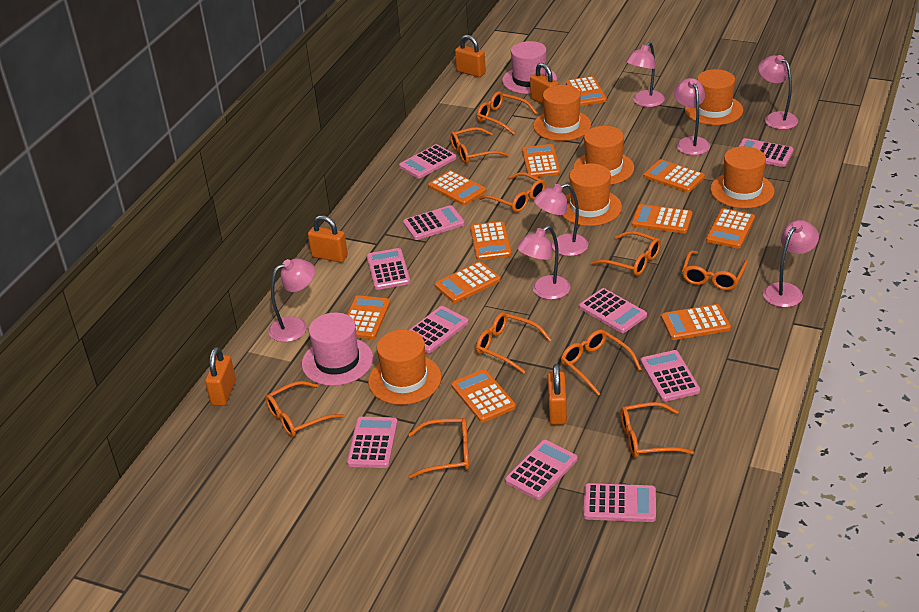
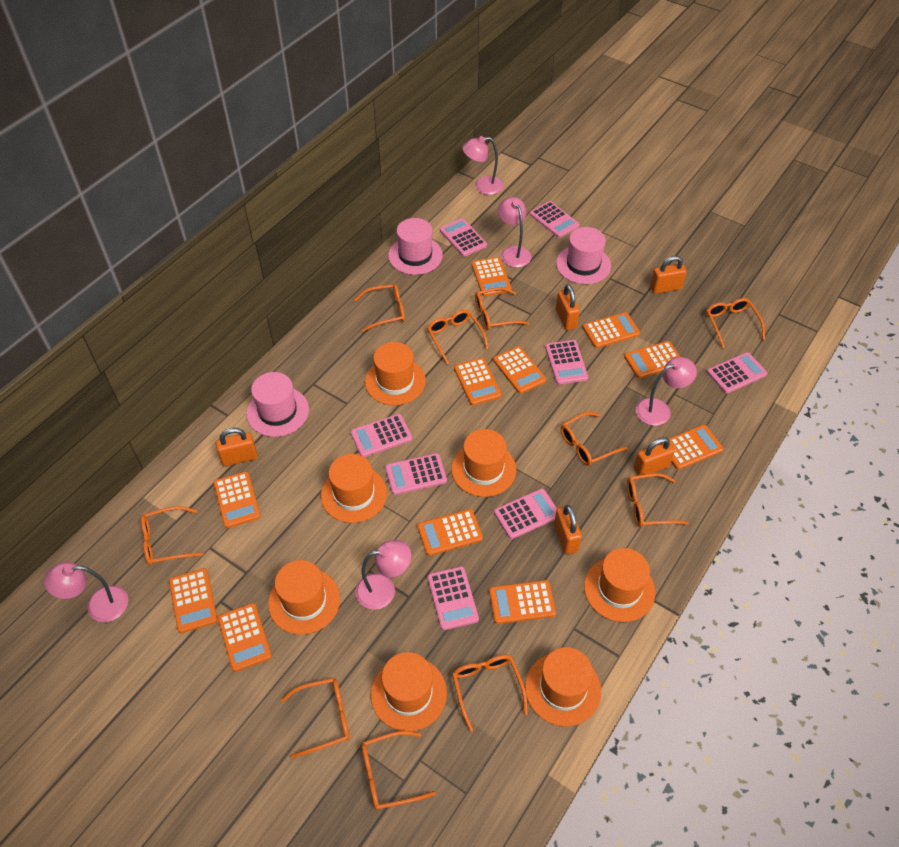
orange hat: 6 -> 7
pink calculator: 10 -> 8
pink hat: 2 -> 3
pink lamp: 7 -> 5

